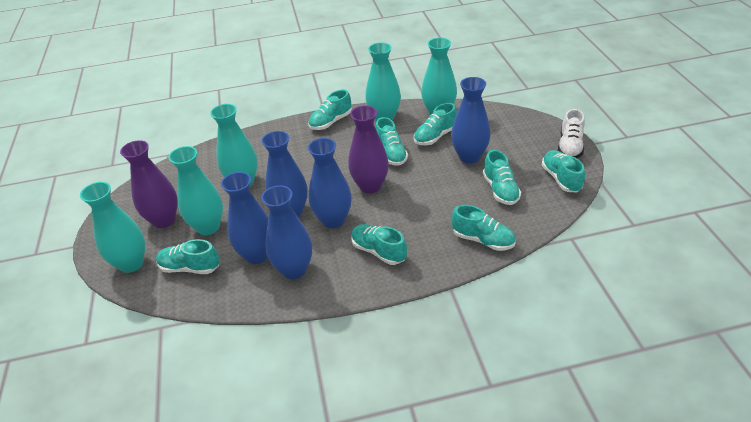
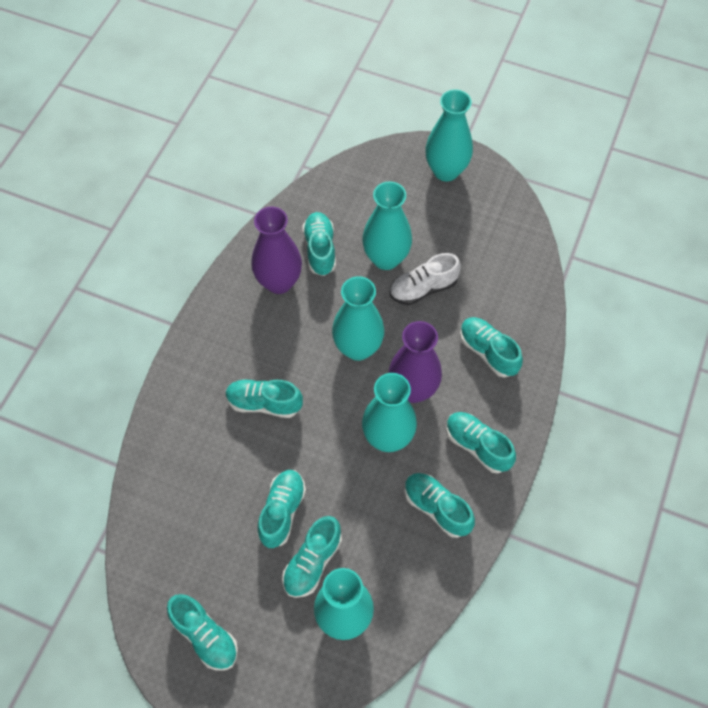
blue vase: 5 -> 0

